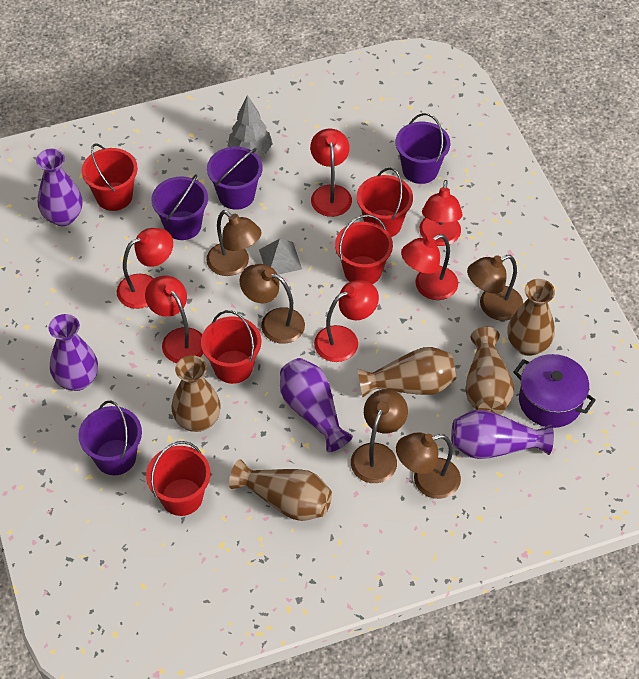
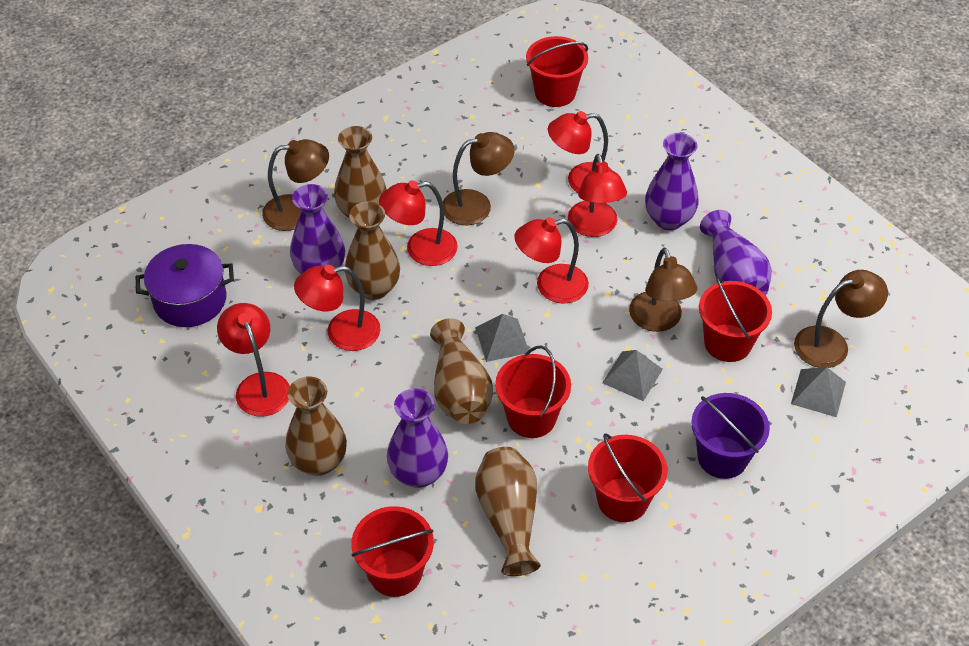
brown lamp: 5 -> 4
grey pyramid: 1 -> 3
grey tree: 1 -> 0
purple bucket: 4 -> 1

